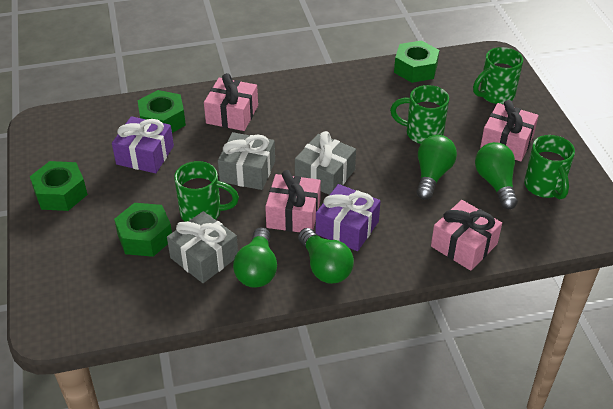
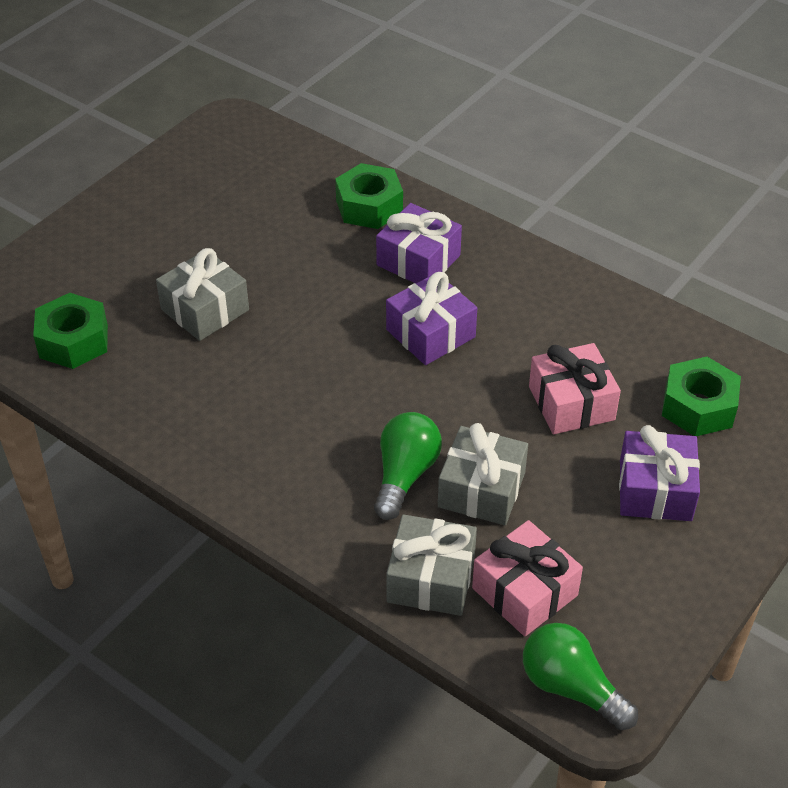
green light bulb: 4 -> 2
green mug: 4 -> 0
green nut: 4 -> 3
pink gift: 4 -> 2
purple gift: 2 -> 3

